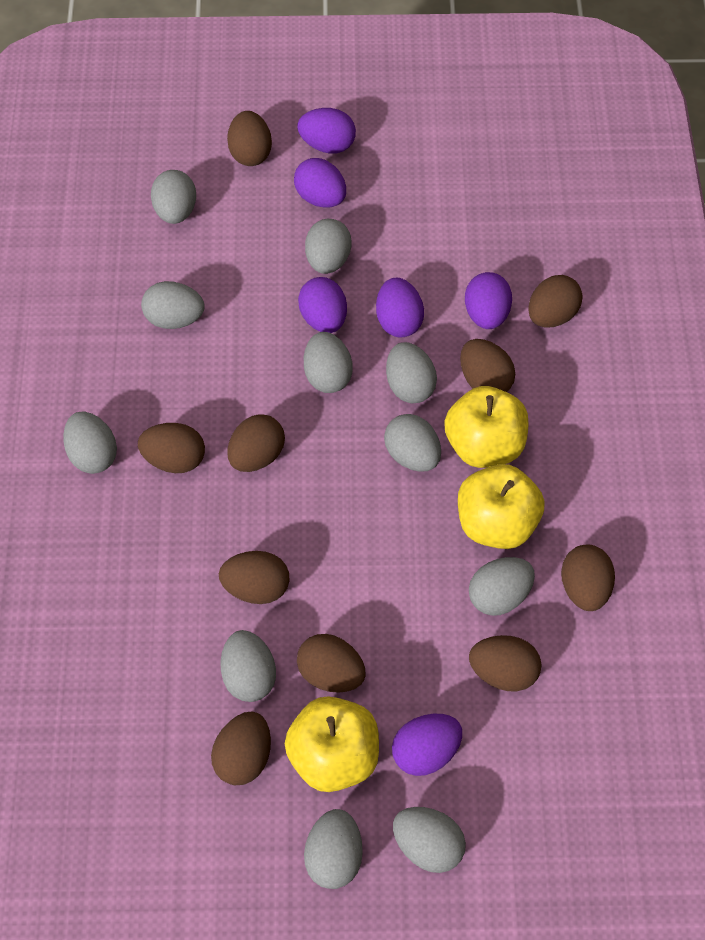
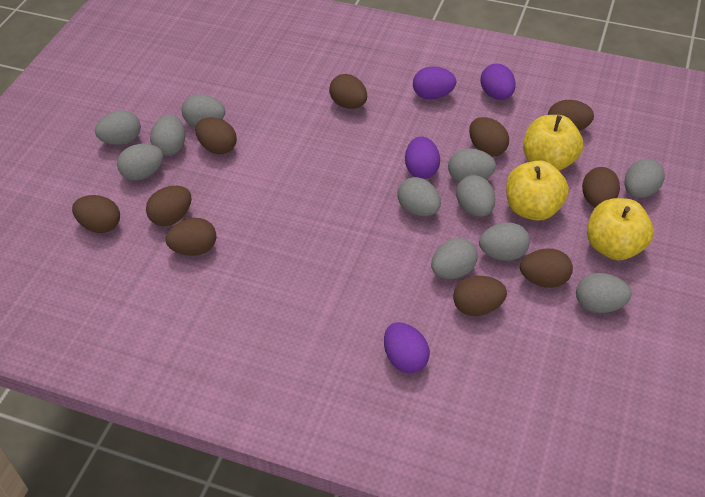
purple egg: 6 -> 4

